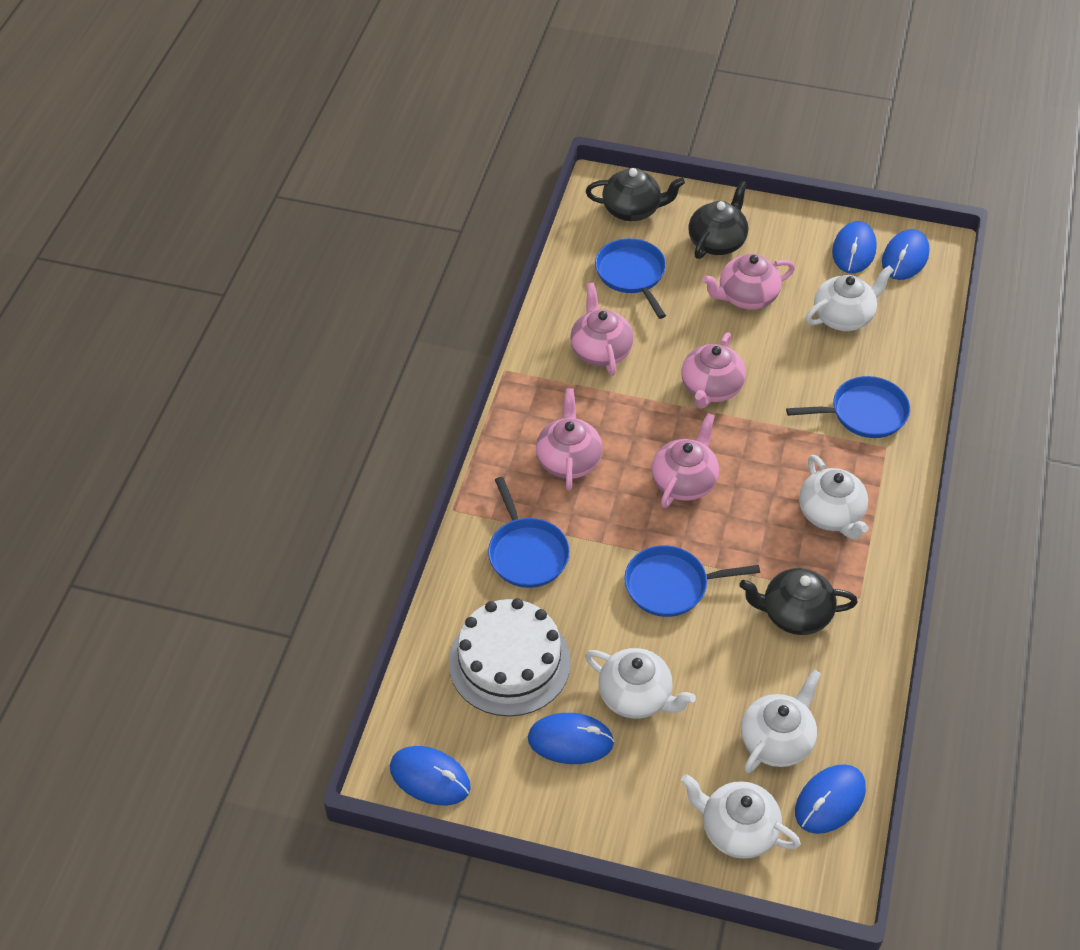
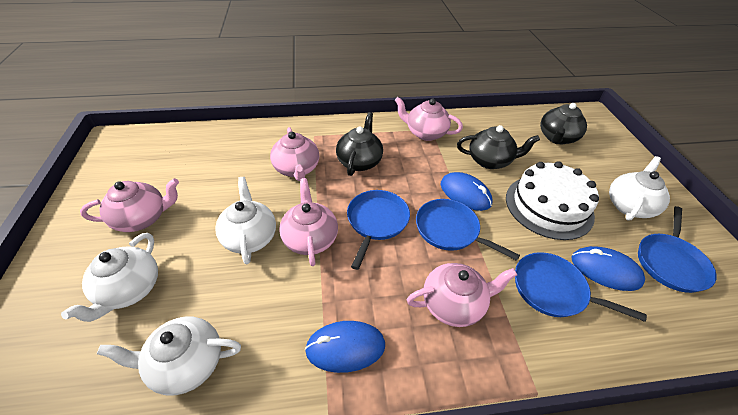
blue mouse: 5 -> 3
white teapot: 5 -> 4

